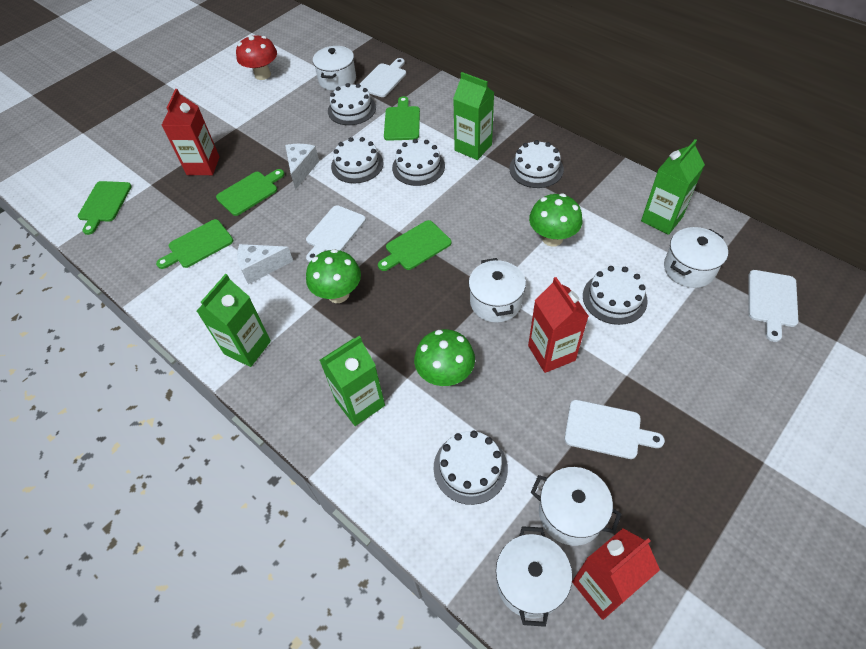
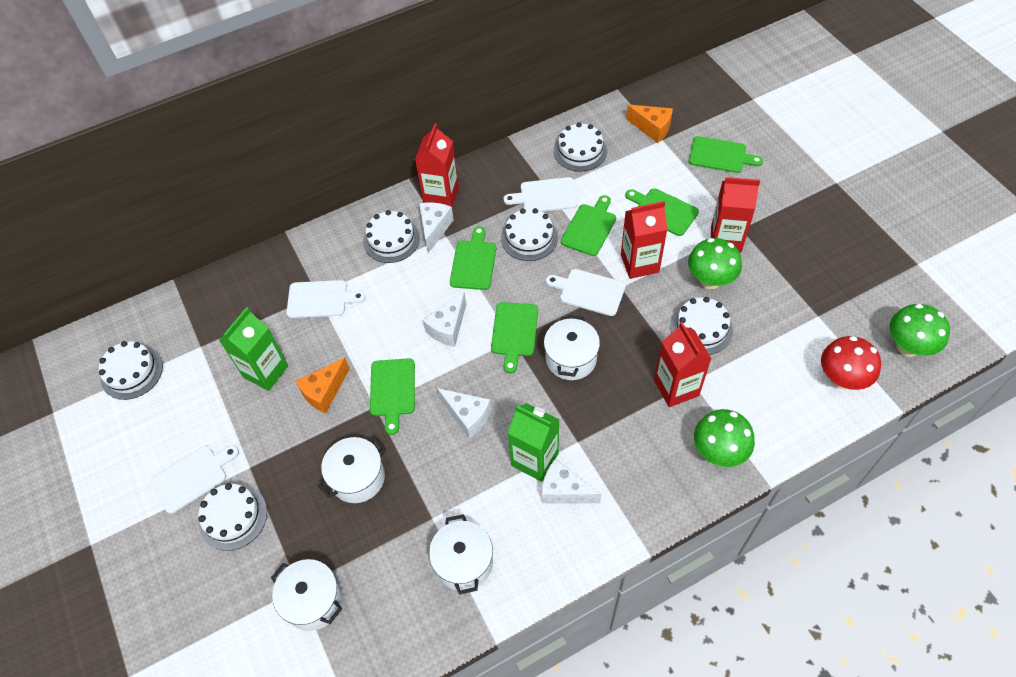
green carton: 4 -> 2
green cutting board: 5 -> 6
orange cheese: 0 -> 2
red carton: 3 -> 4
white cheese: 2 -> 4
white pot: 5 -> 4

